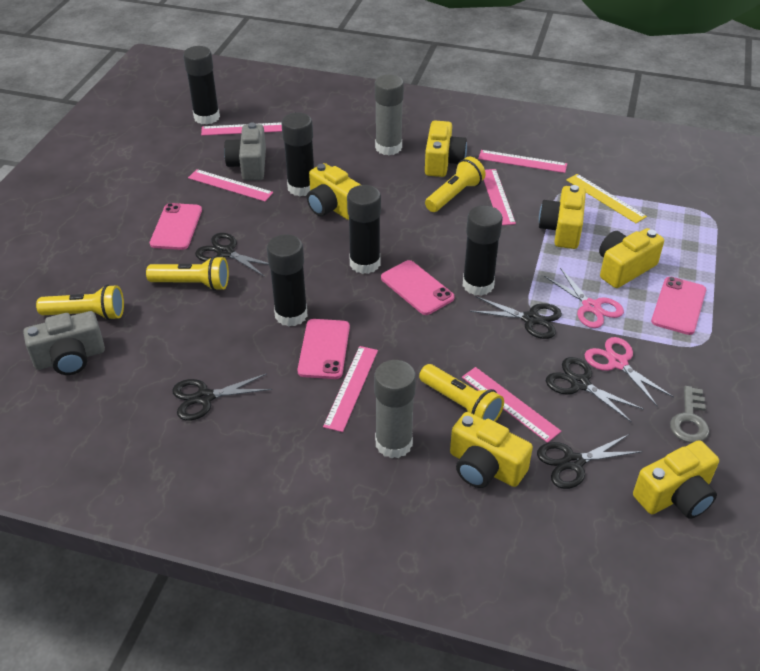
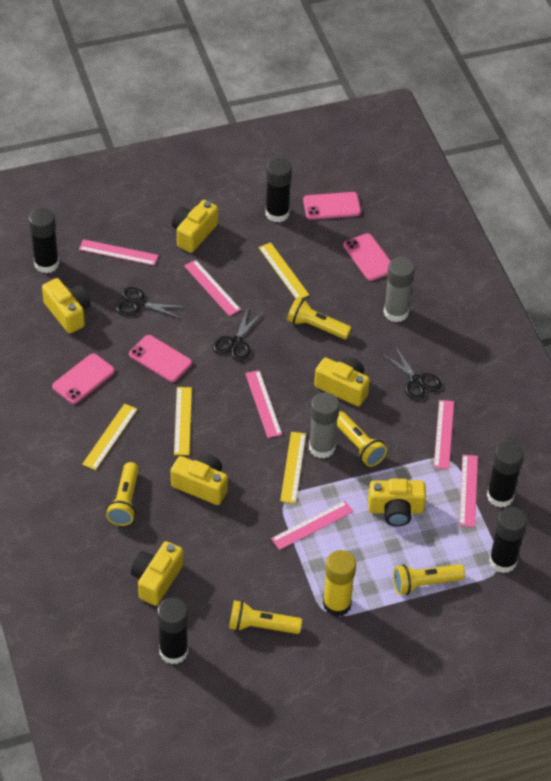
black scissors: 5 -> 3
grey camera: 2 -> 0
grey key: 1 -> 0
pink scissors: 2 -> 0
yellow flashlight: 4 -> 5
yellow glue stick: 0 -> 1
yellow ruler: 1 -> 4

